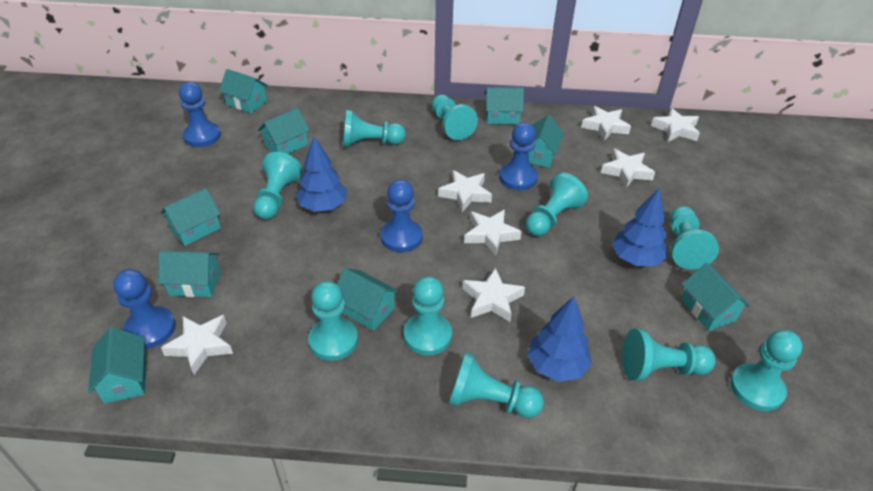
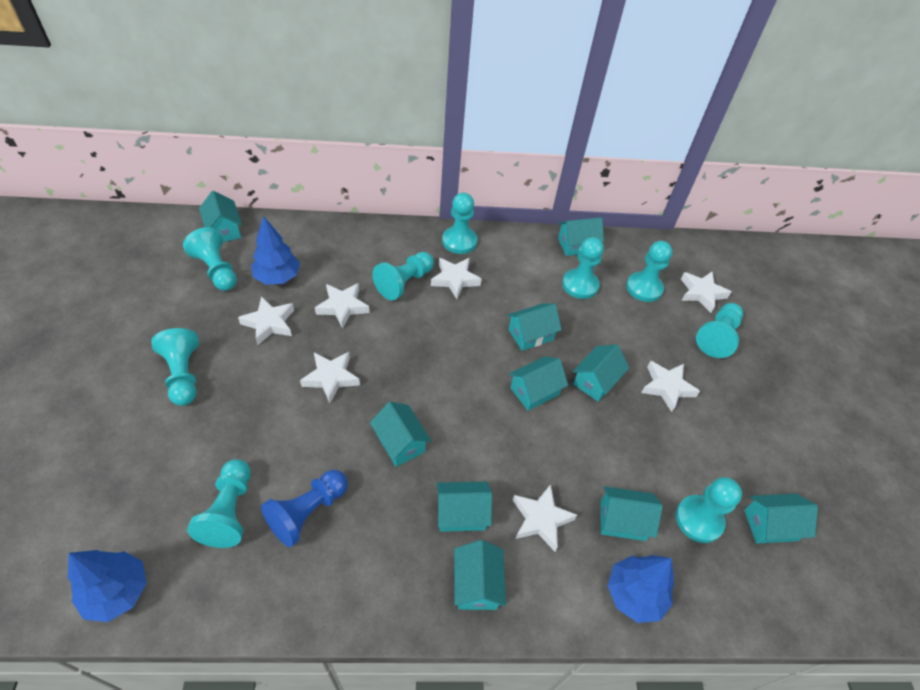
blue pawn: 4 -> 1
turquoise house: 9 -> 10
turquoise pawn: 10 -> 9

